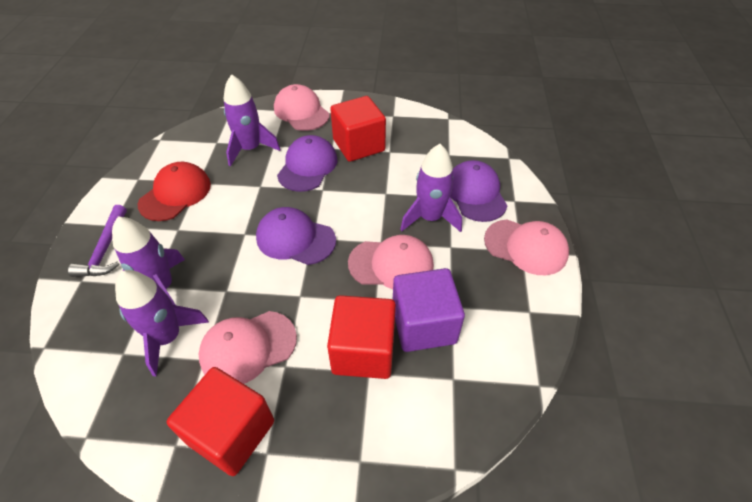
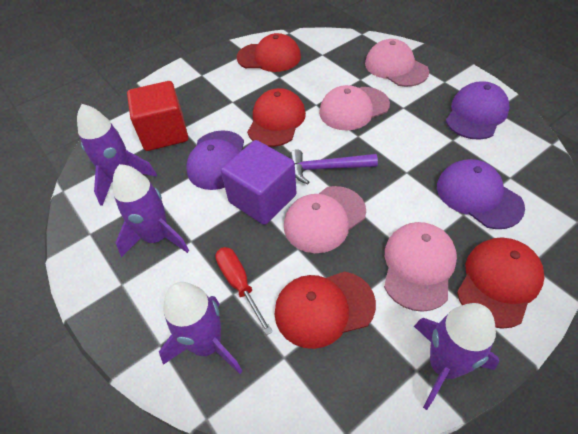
red cap: 1 -> 4
red cube: 3 -> 1
red screwdriver: 0 -> 1

